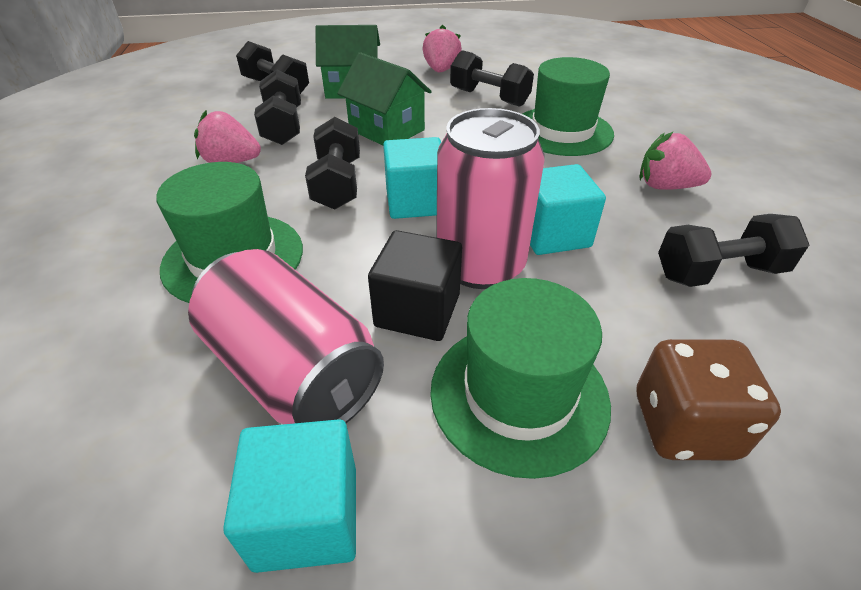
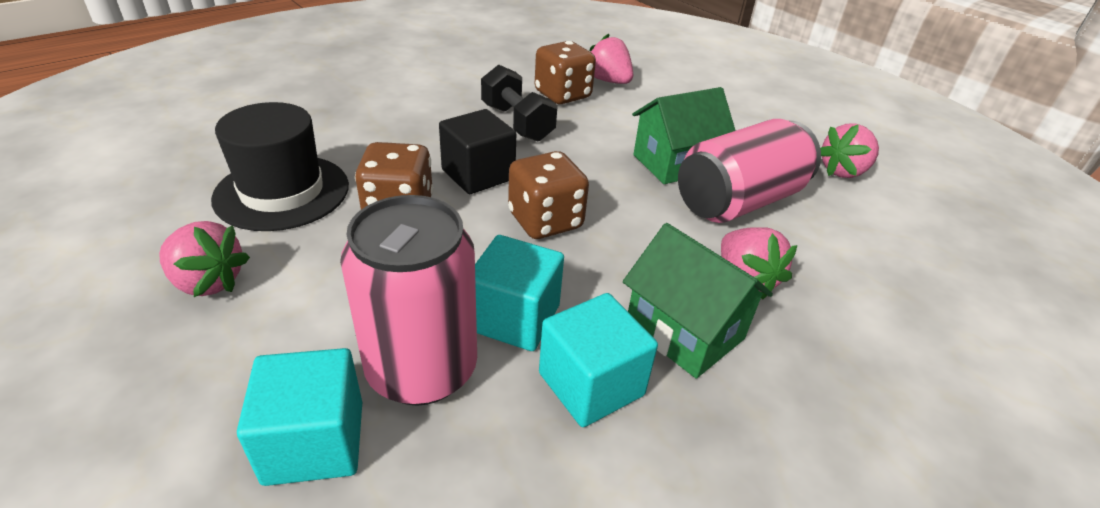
black dumbbell: 5 -> 1
black hat: 0 -> 1
brown dice: 1 -> 3
green hat: 3 -> 0
pink strawberry: 3 -> 4

